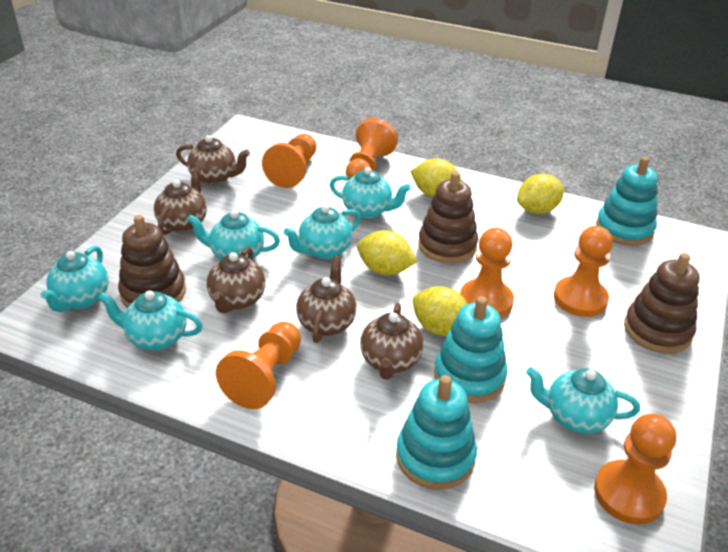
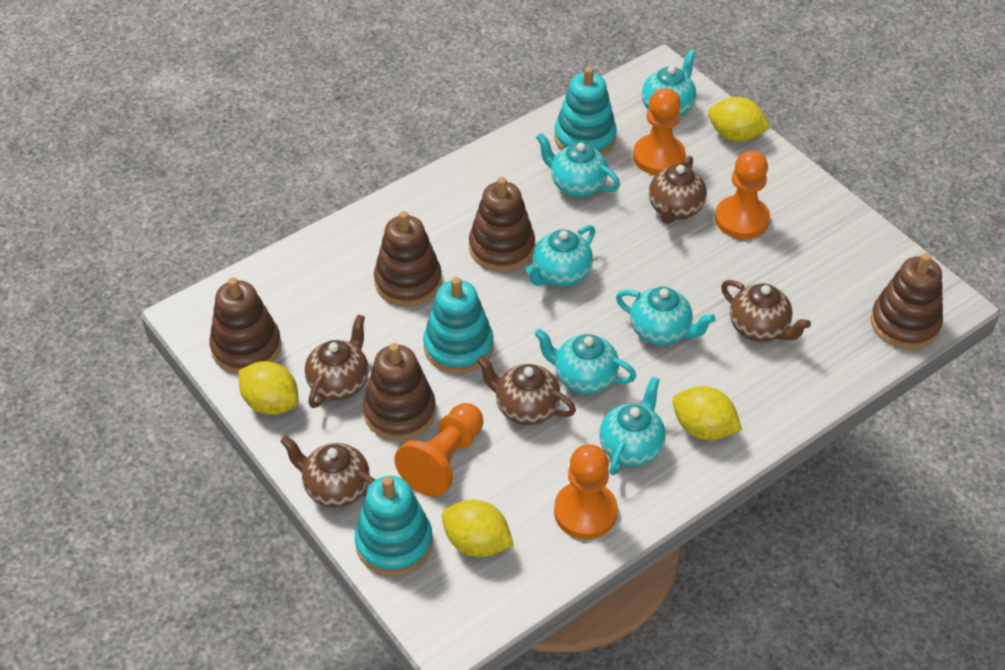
brown stacking toy: 3 -> 5
orange pawn: 6 -> 4

